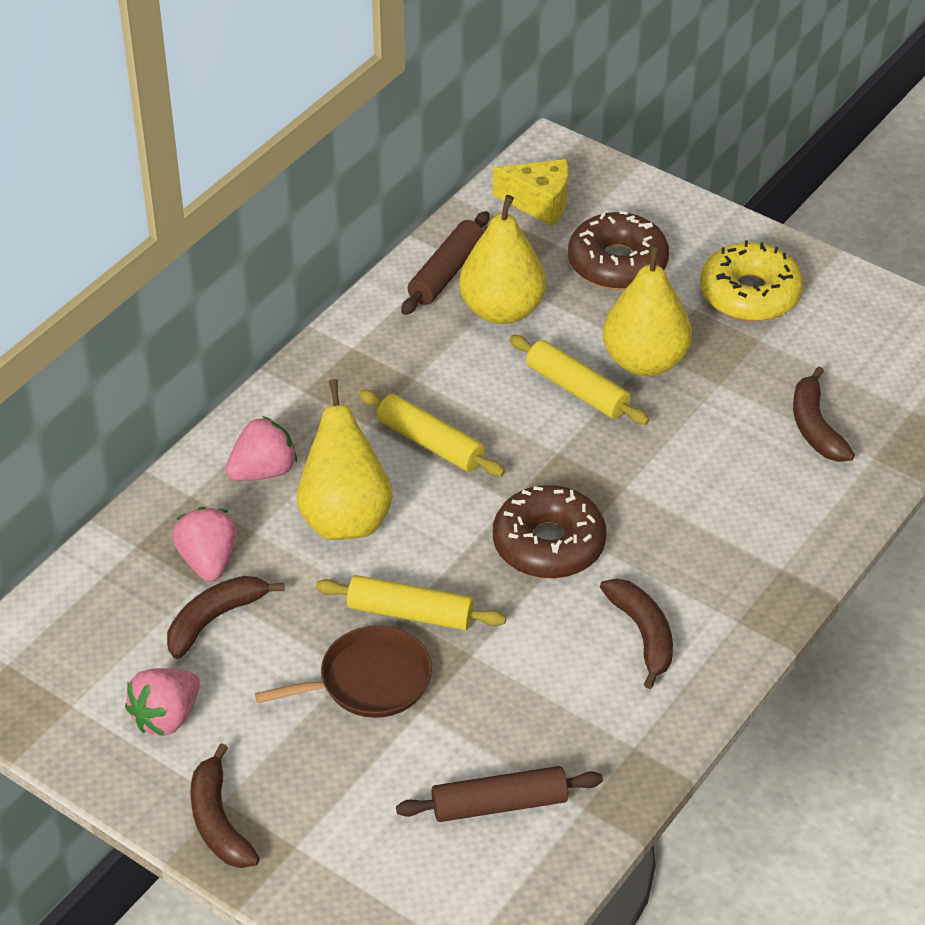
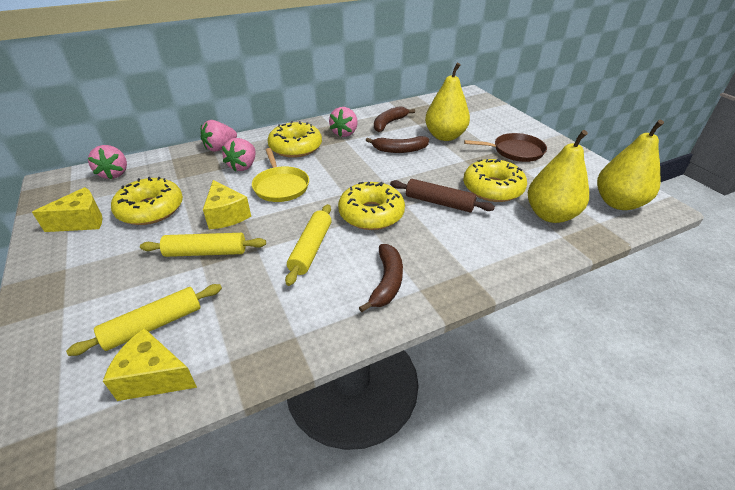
brown banana: 4 -> 3
brown donut: 2 -> 0
brown rolling pin: 2 -> 1
pink strawberry: 3 -> 4
yellow cheese: 1 -> 3
yellow donut: 1 -> 4
yellow pan: 0 -> 1

